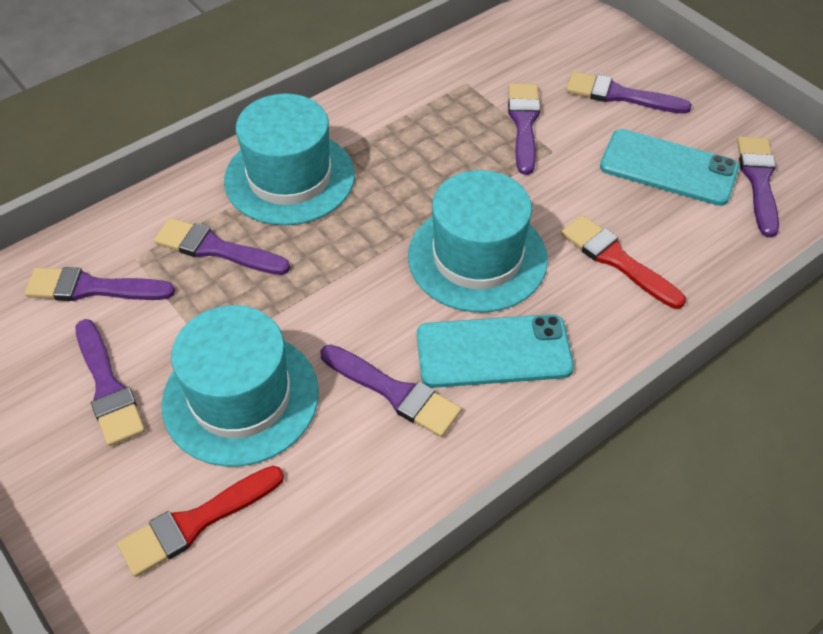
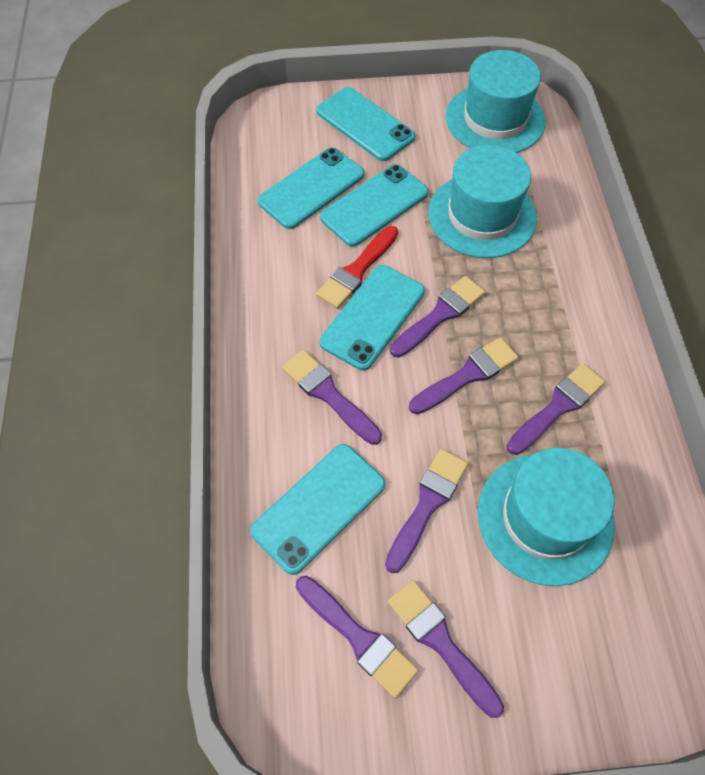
red brush: 2 -> 1
turquoise phone: 2 -> 5

